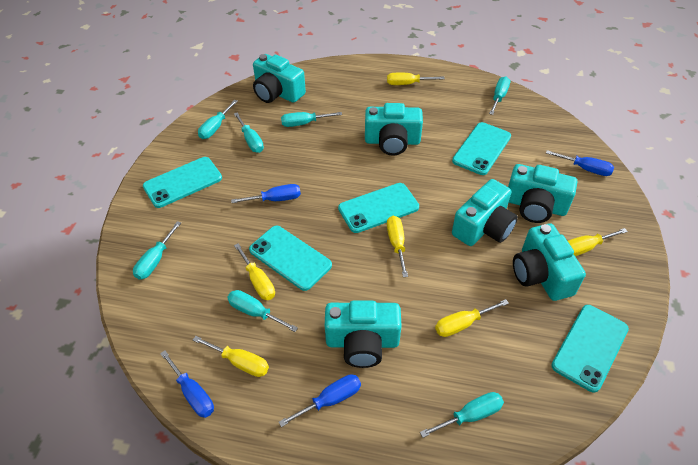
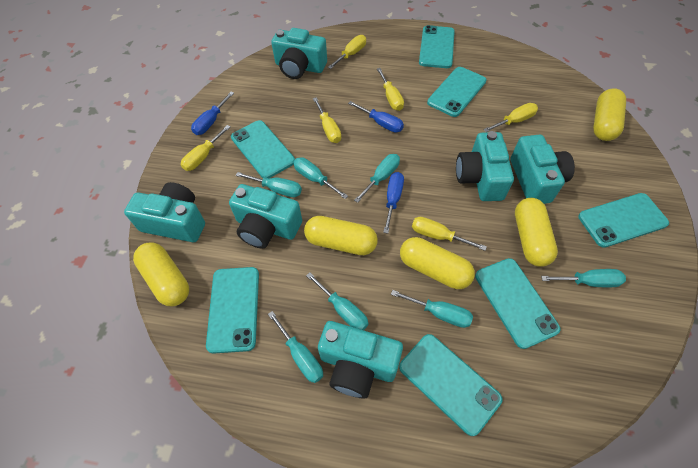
blue screwdriver: 4 -> 3
turquoise phone: 5 -> 7
yellow capsule: 0 -> 5

